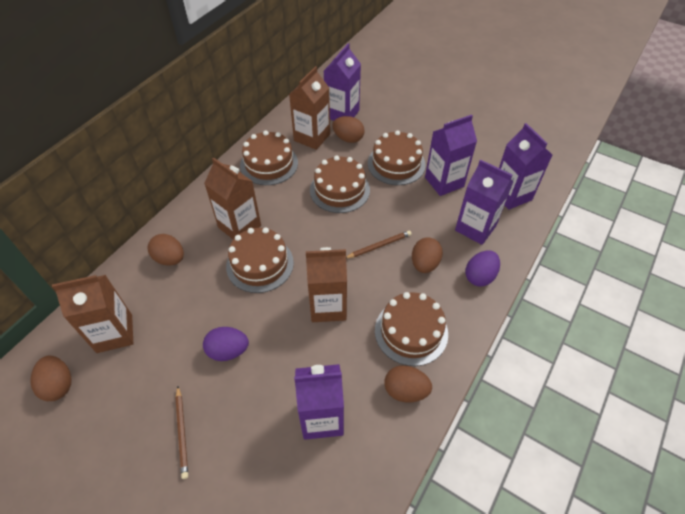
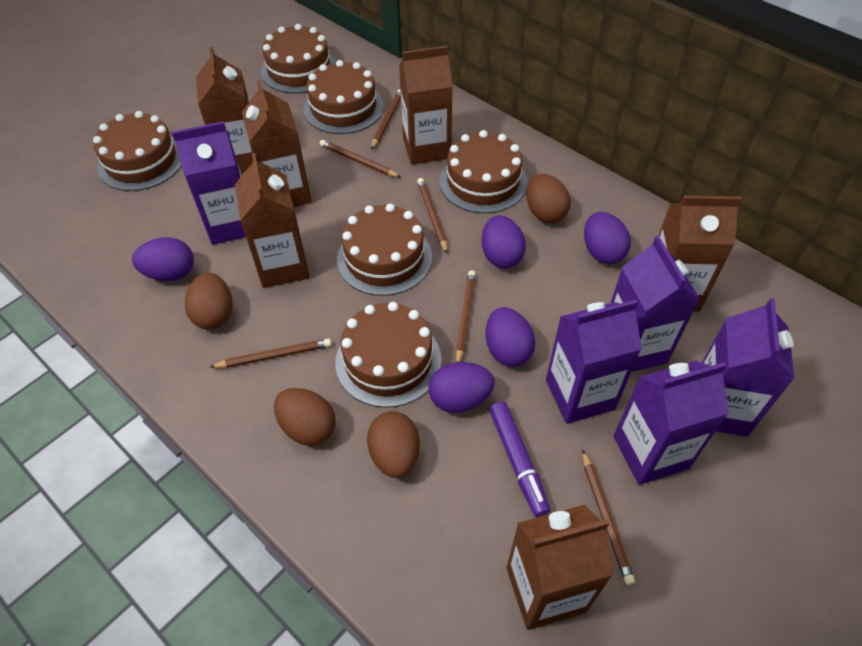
brown cake: 5 -> 6
brown carton: 4 -> 6
brown egg: 5 -> 4
brown pencil: 2 -> 6
purple egg: 2 -> 5
purple marker: 0 -> 1

